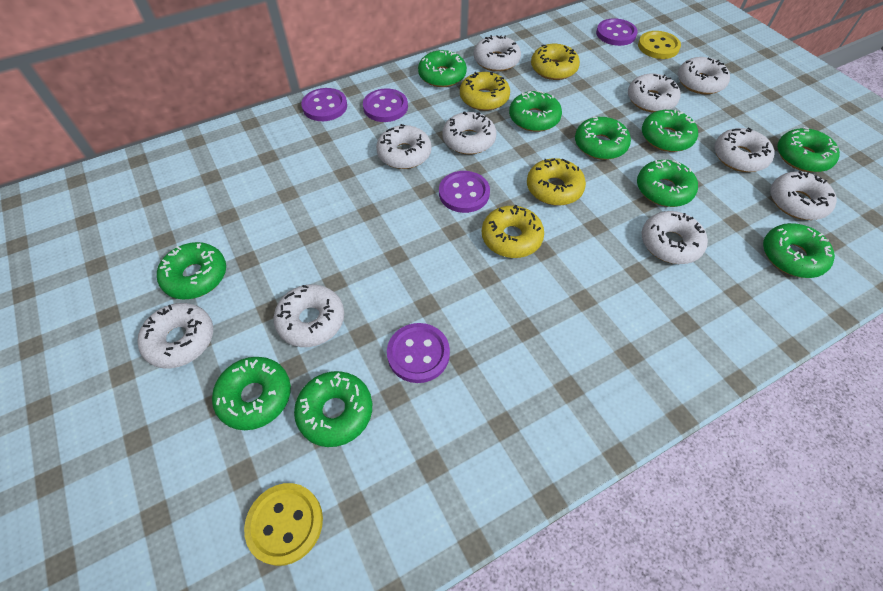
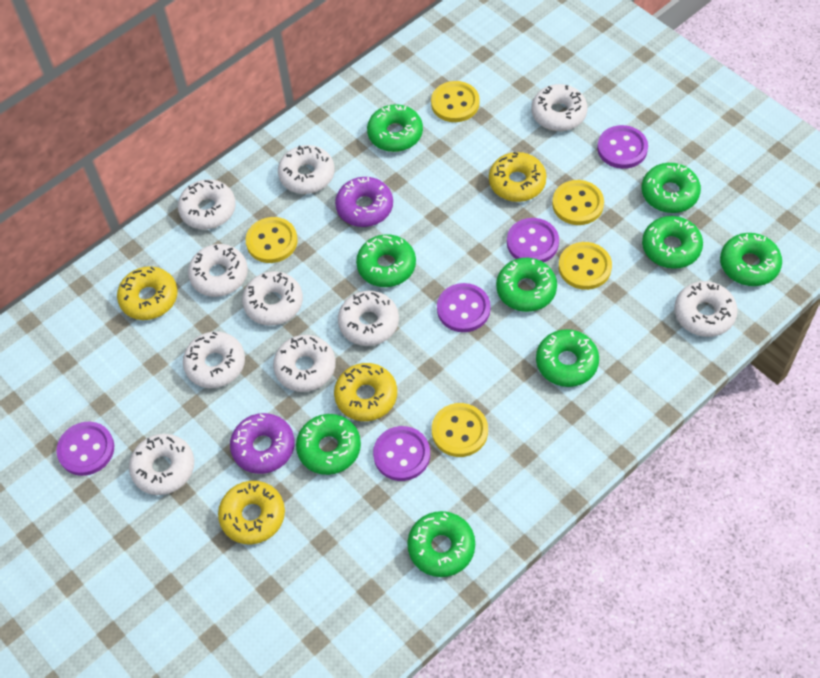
green donut: 10 -> 9
purple donut: 0 -> 2
yellow button: 2 -> 5

